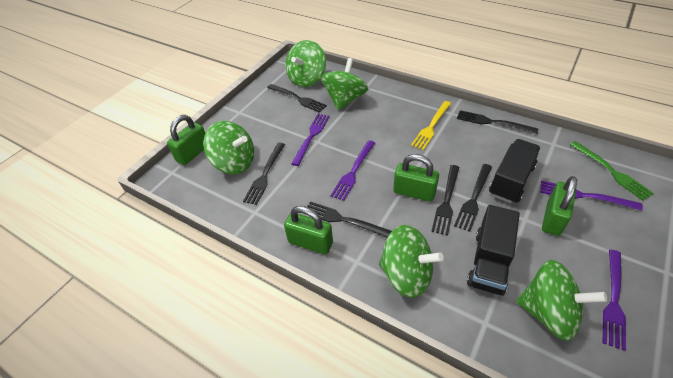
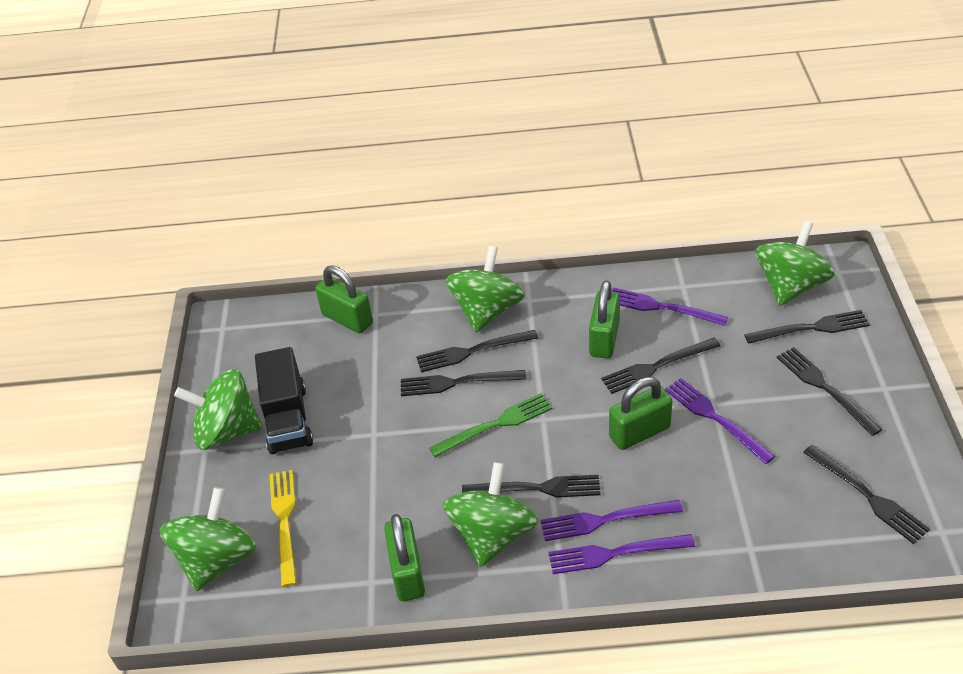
black fork: 6 -> 7
black truck: 2 -> 1

